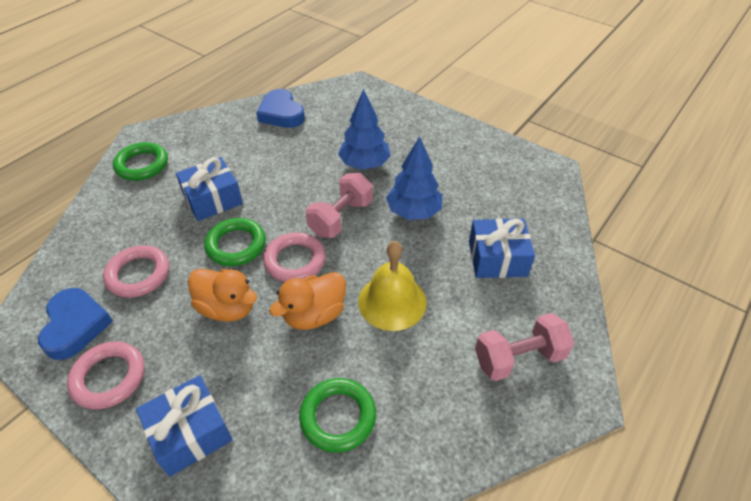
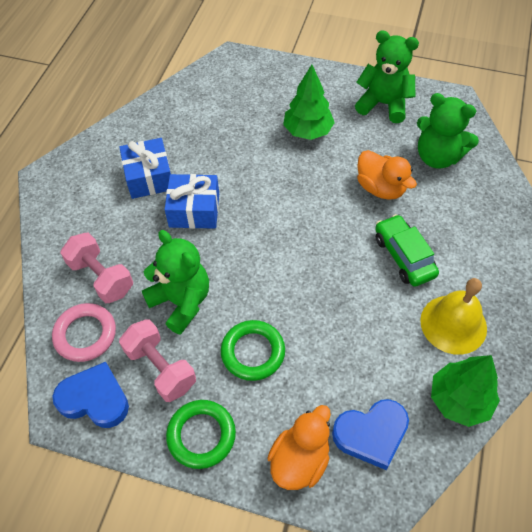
blue gift: 3 -> 2
blue tree: 2 -> 0
green car: 0 -> 1
green ring: 3 -> 2
green teddy bear: 0 -> 3
green tree: 0 -> 2
pink ring: 3 -> 1

